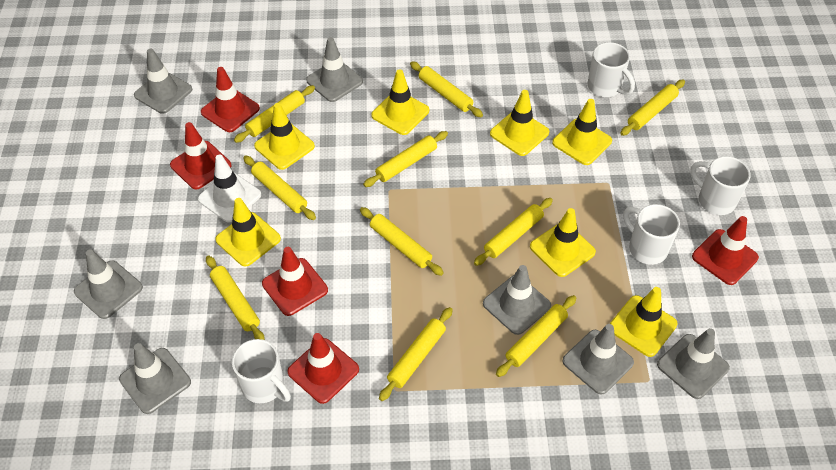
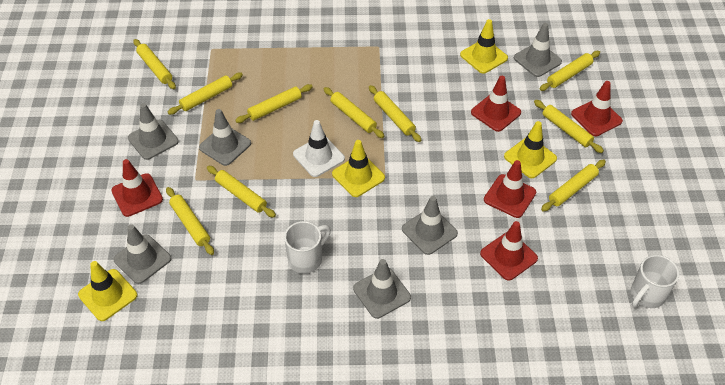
grey traffic cone: 7 -> 6
white mug: 4 -> 2
yellow traffic cone: 7 -> 4

